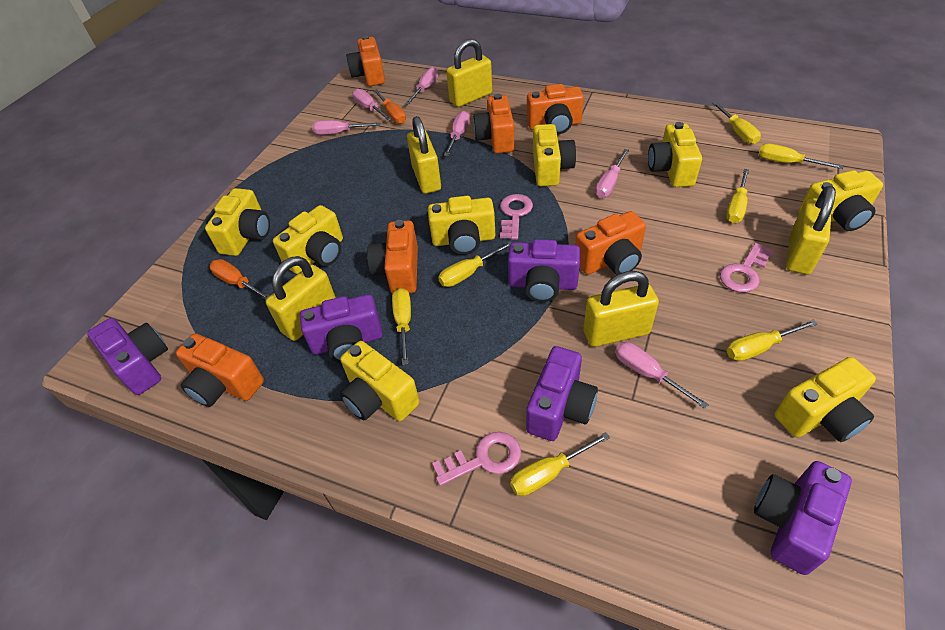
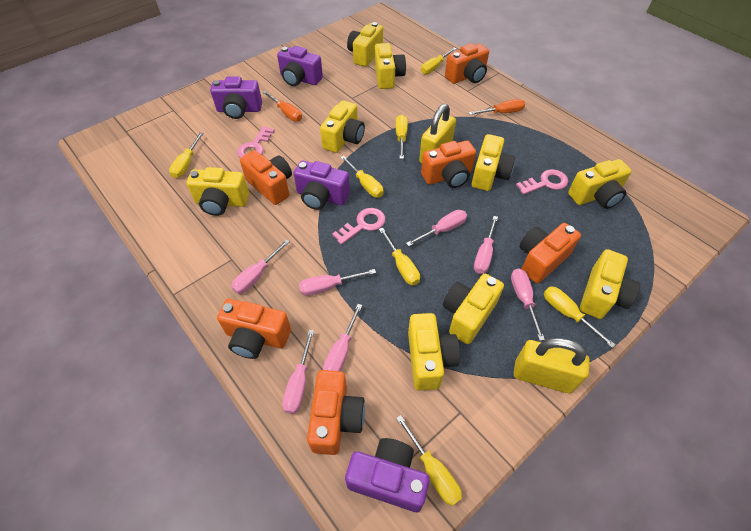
pink screwdriver: 6 -> 7
purple camera: 5 -> 4
yellow camera: 8 -> 9
yellow padlock: 5 -> 2

